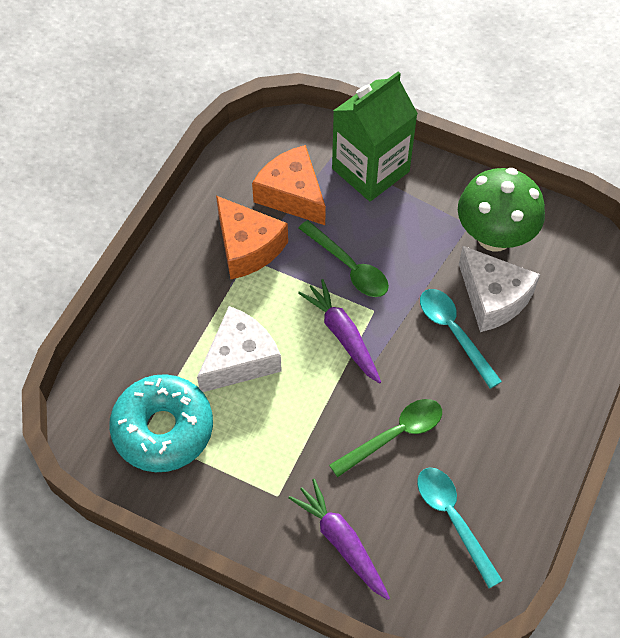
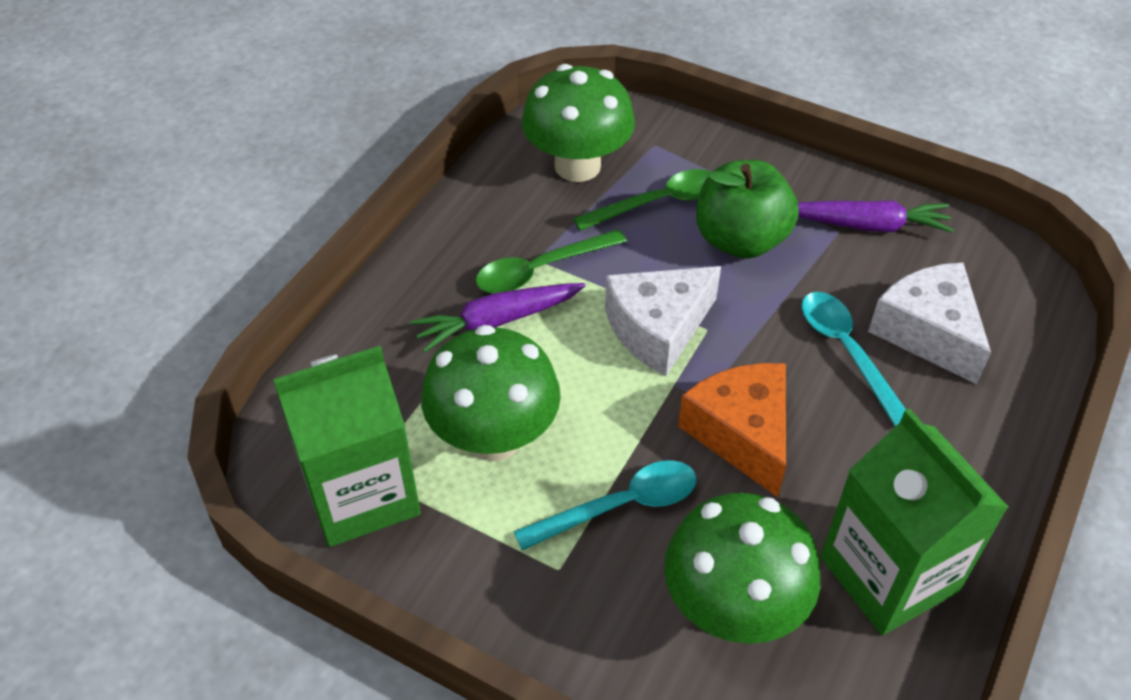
green apple: 0 -> 1
green carton: 1 -> 2
green mushroom: 1 -> 3
orange cheese: 2 -> 1
turquoise donut: 1 -> 0

